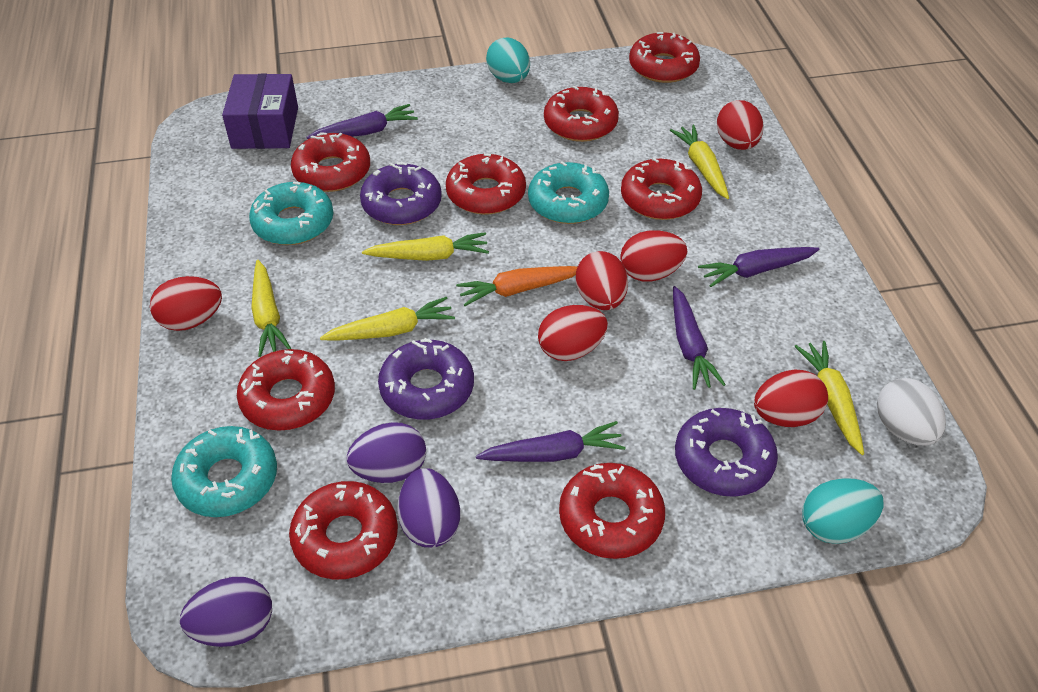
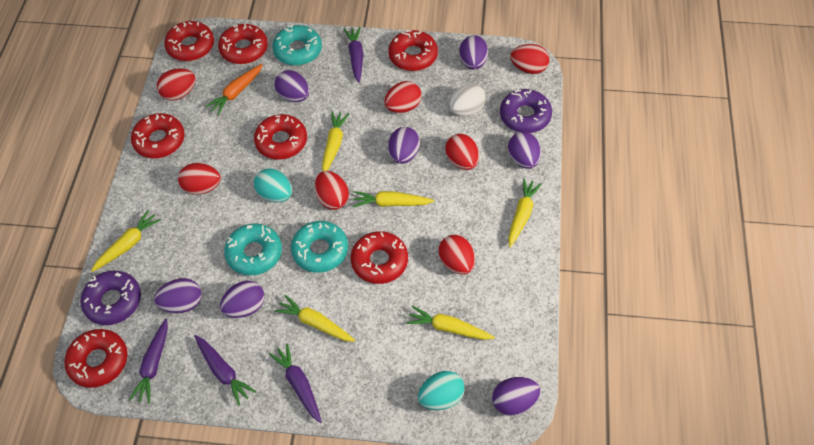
purple box: 1 -> 0
purple donut: 3 -> 2
purple egg: 3 -> 7
red donut: 8 -> 7
red egg: 6 -> 7
yellow carrot: 5 -> 6

